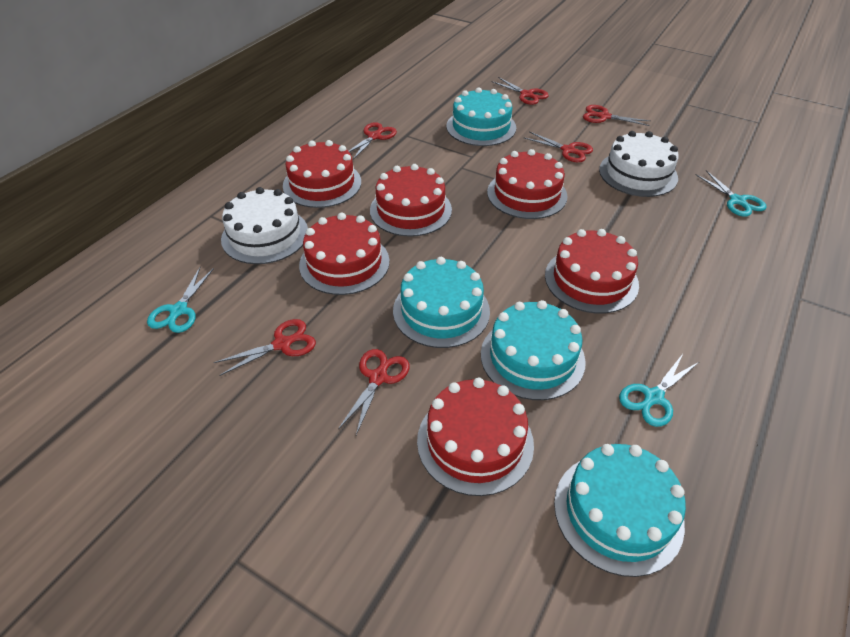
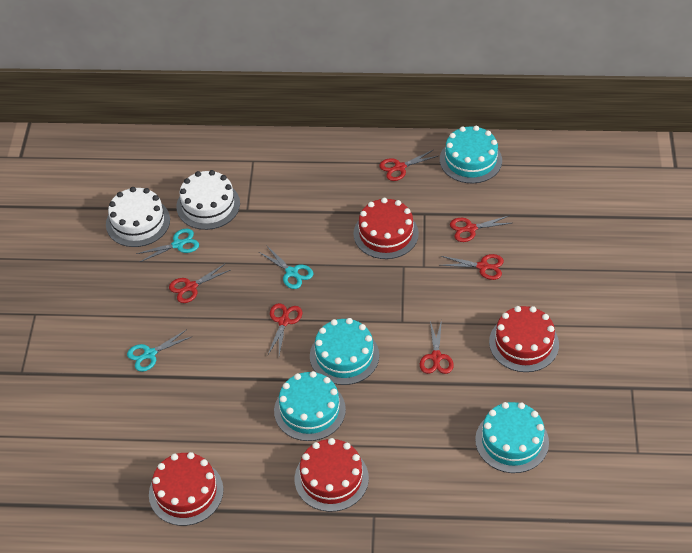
red cake: 6 -> 4

